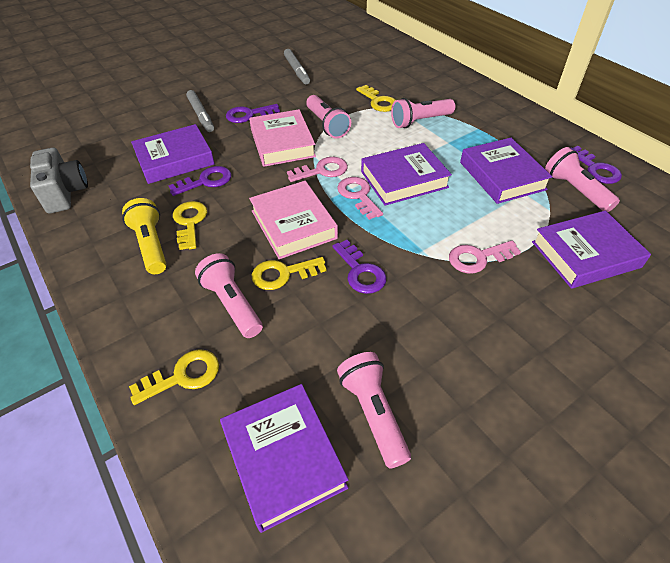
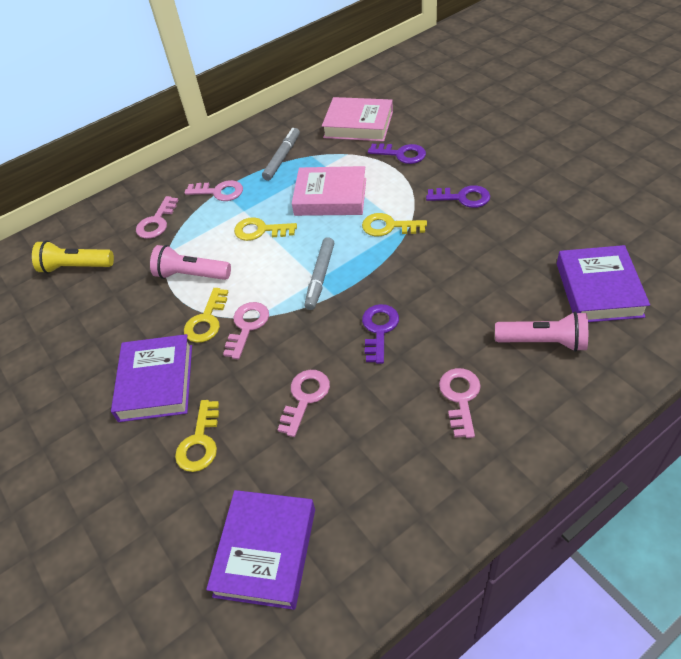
grey camera: 1 -> 0
pink flashlight: 5 -> 2
pink key: 3 -> 5
purple book: 5 -> 3
purple key: 4 -> 3

